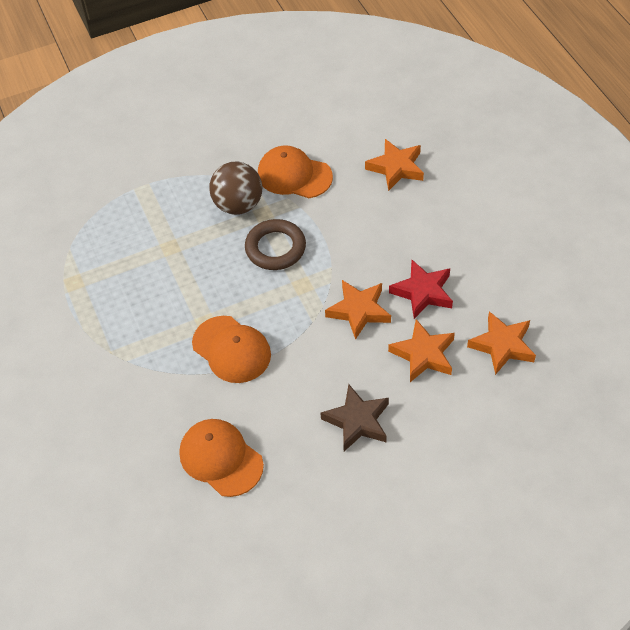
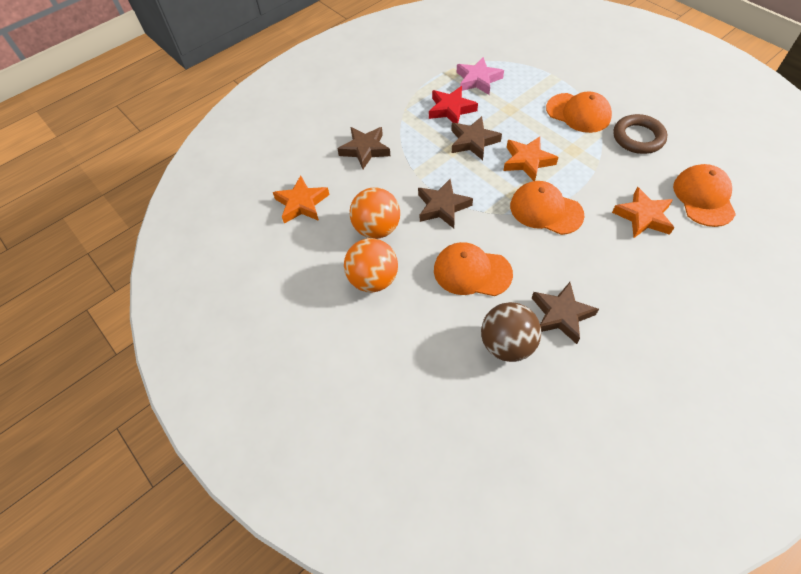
brown star: 1 -> 4
orange ball: 0 -> 2
orange cap: 3 -> 4
orange star: 4 -> 3
pink star: 0 -> 1

